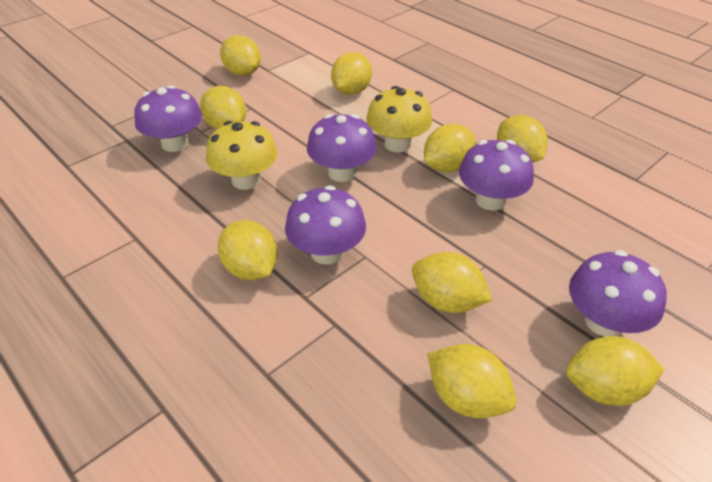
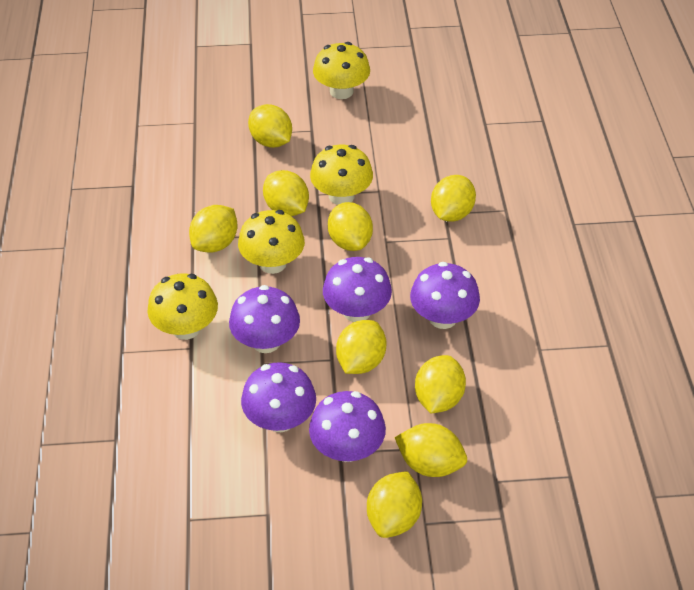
yellow mushroom: 2 -> 4

